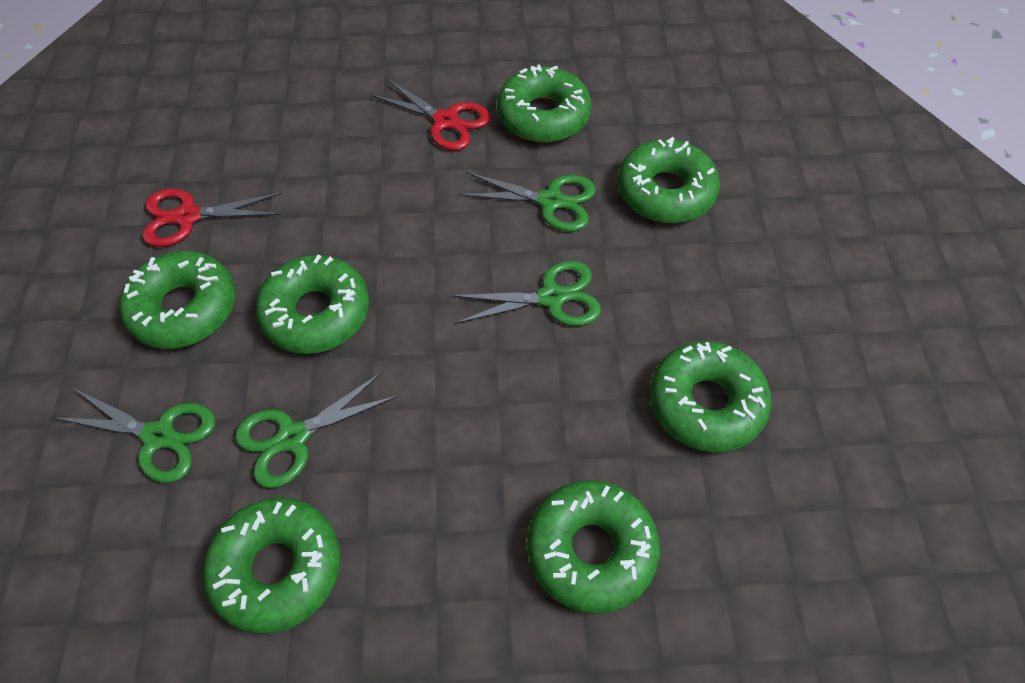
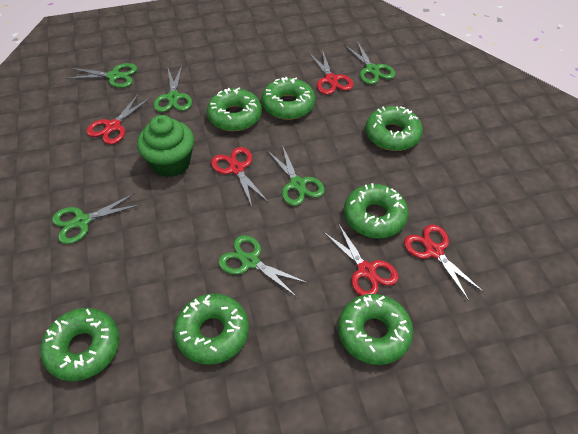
green cupcake: 0 -> 1
green scissors: 4 -> 6
red scissors: 2 -> 5

